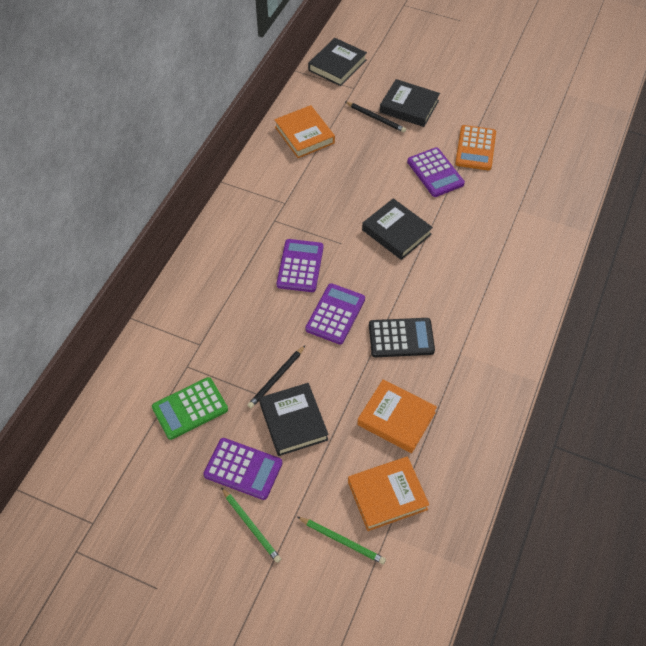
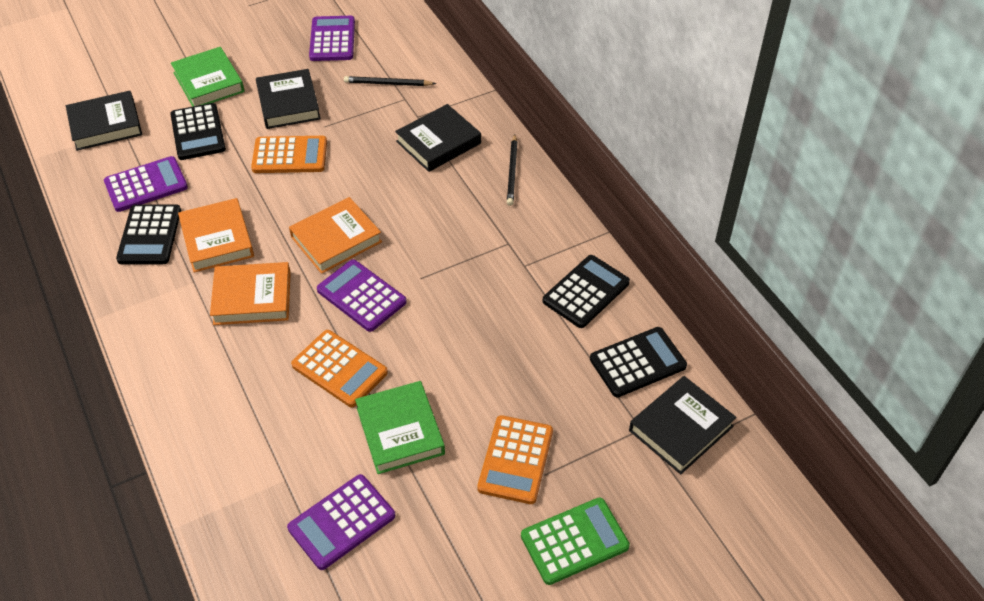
black calculator: 1 -> 4
green book: 0 -> 2
green pencil: 2 -> 0
orange calculator: 1 -> 3

